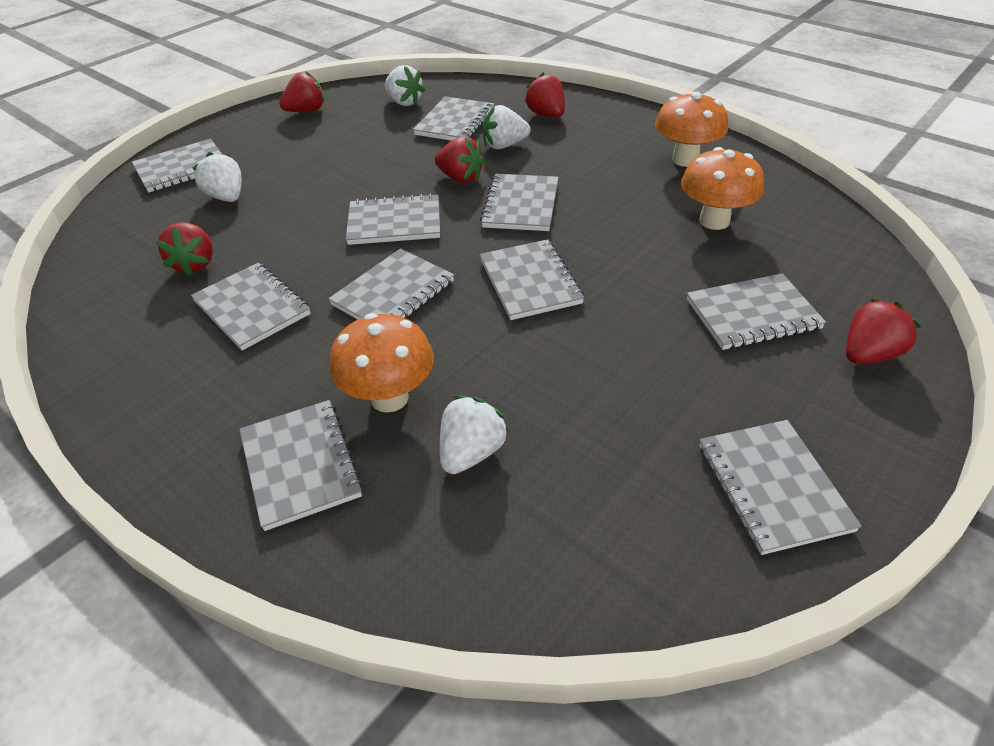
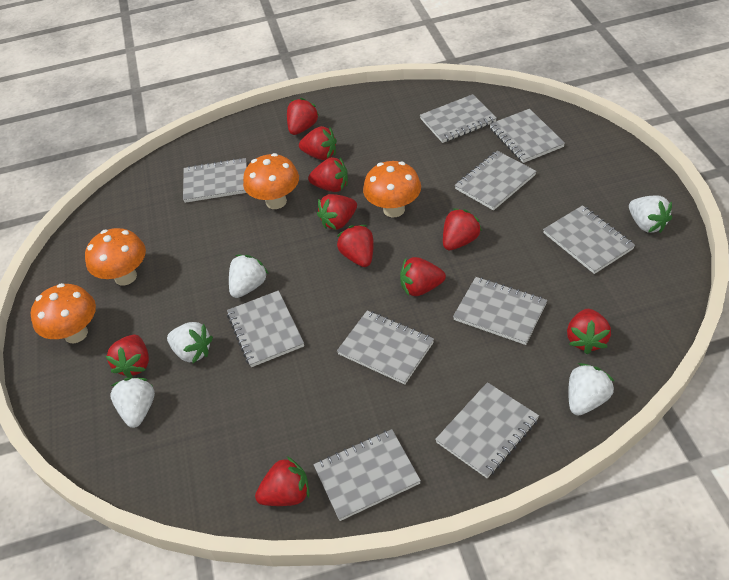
orange mushroom: 3 -> 4
red strawberry: 5 -> 10
white strawberry: 4 -> 5

